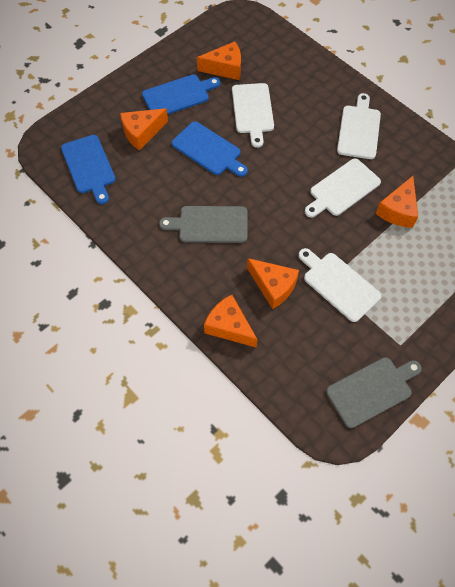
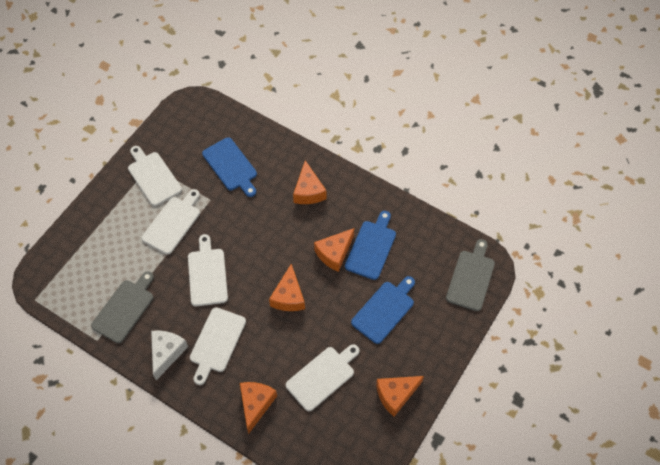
white cheese: 0 -> 1
white cutting board: 4 -> 5

